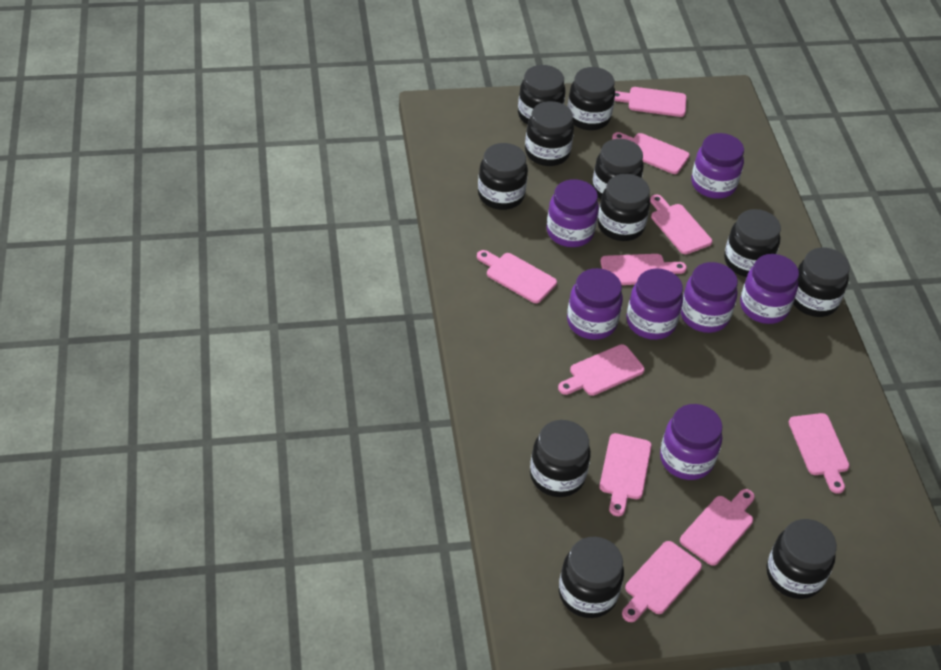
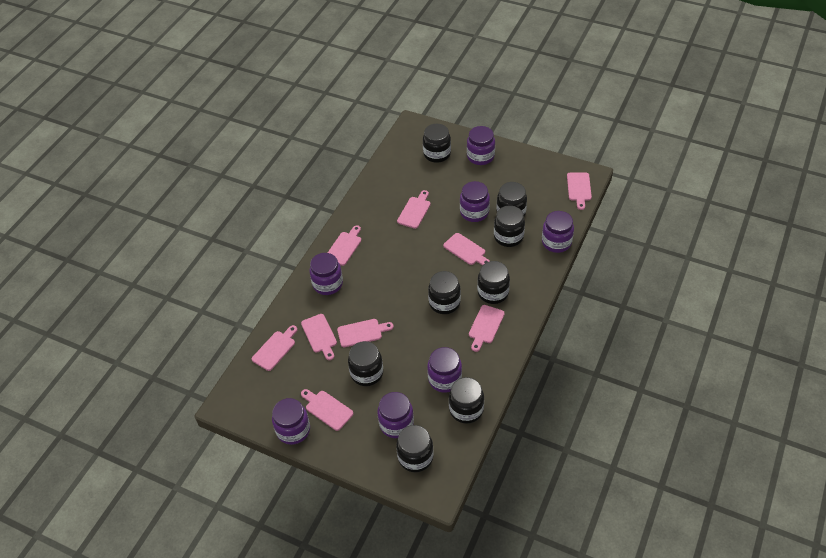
black jar: 11 -> 8
pink cutting board: 10 -> 9

